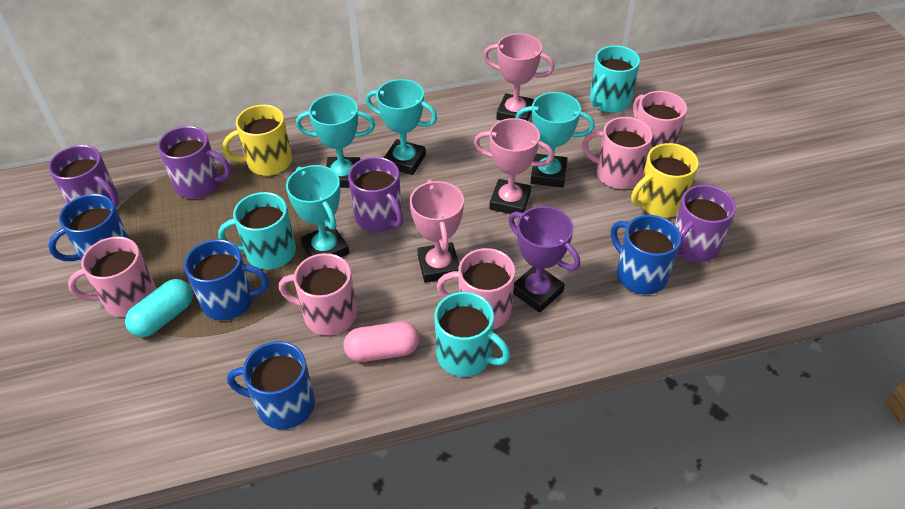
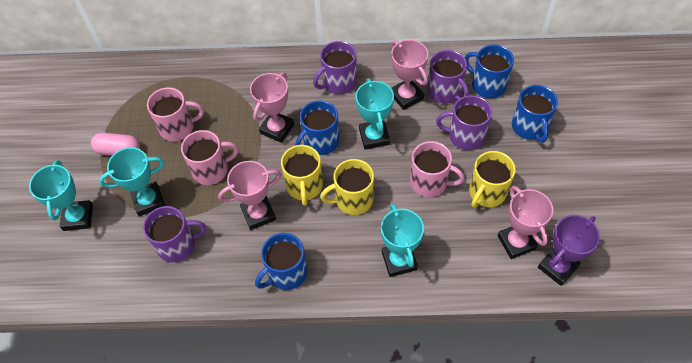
pink mug: 5 -> 3
pink trophy: 3 -> 4
turquoise capsule: 1 -> 0
turquoise mug: 3 -> 0
yellow mug: 2 -> 3

